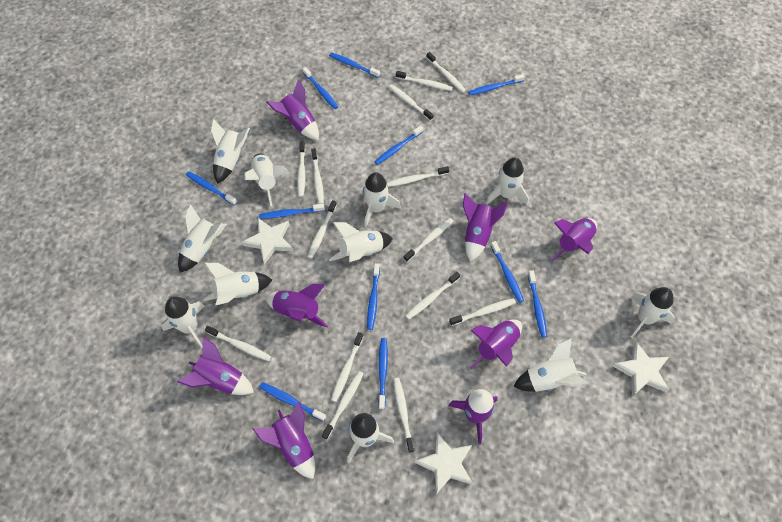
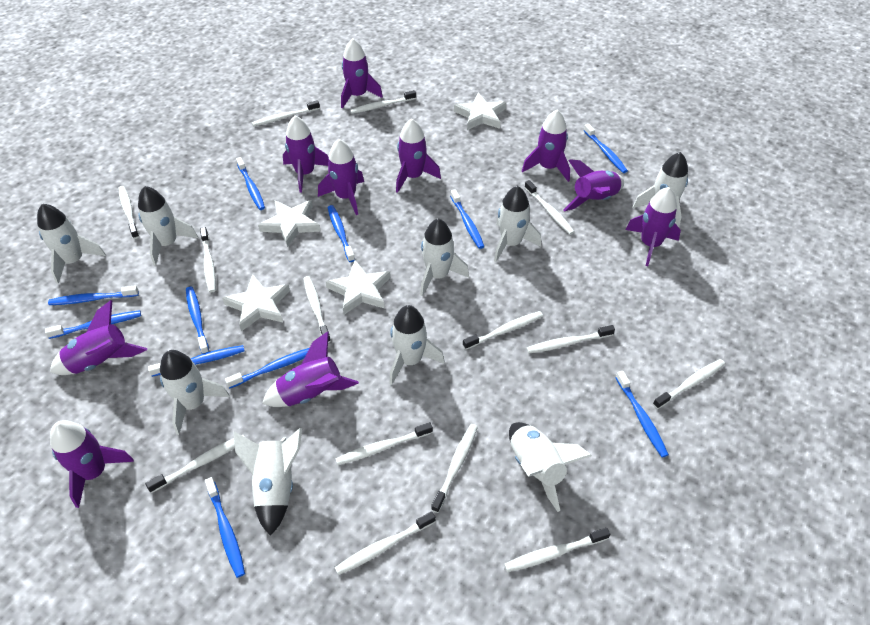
purple rocket: 8 -> 10
white rocket: 11 -> 9
white star: 3 -> 4

